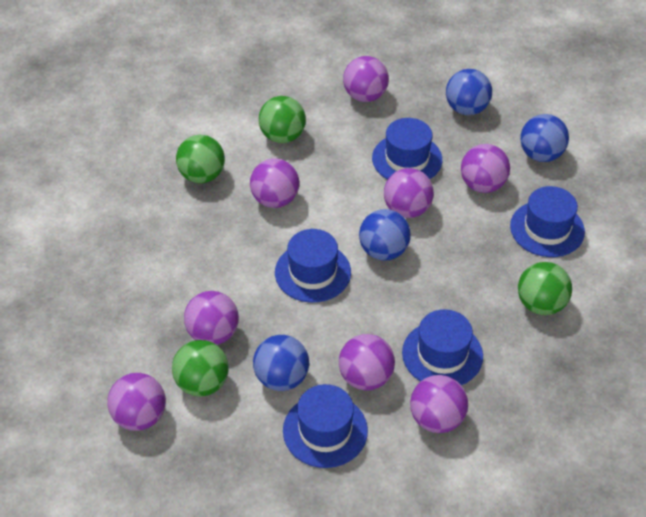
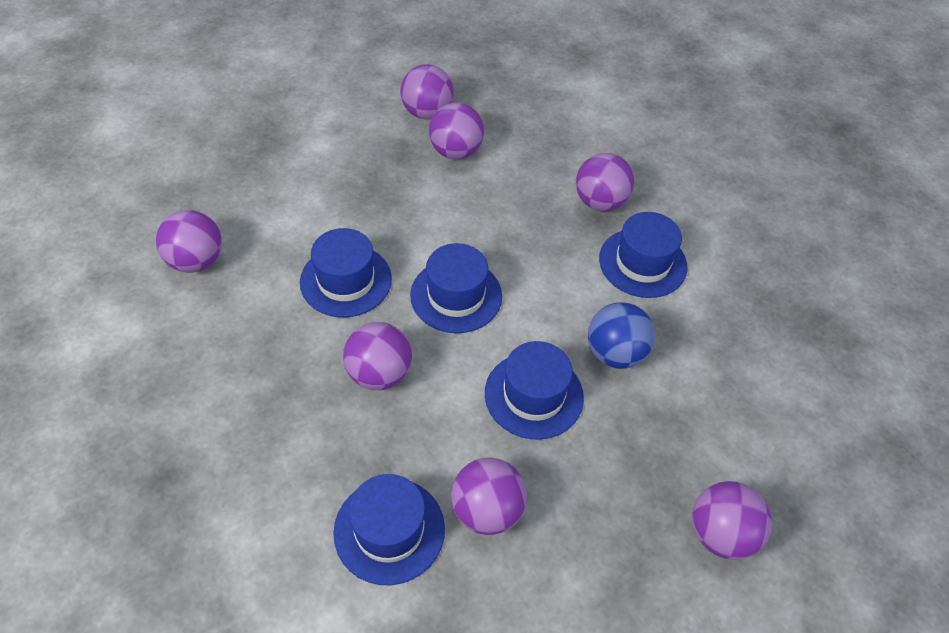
blue ball: 4 -> 1
green ball: 4 -> 0
purple ball: 8 -> 7

